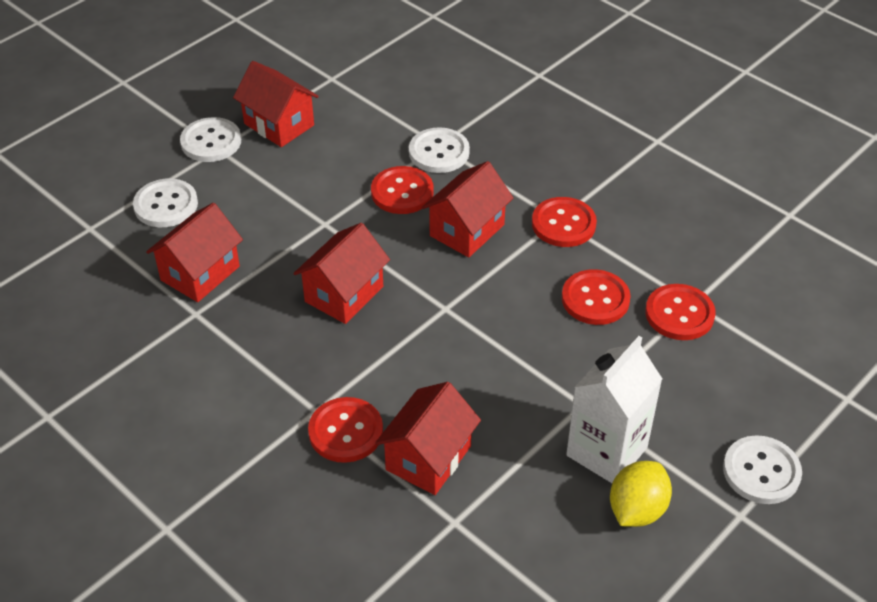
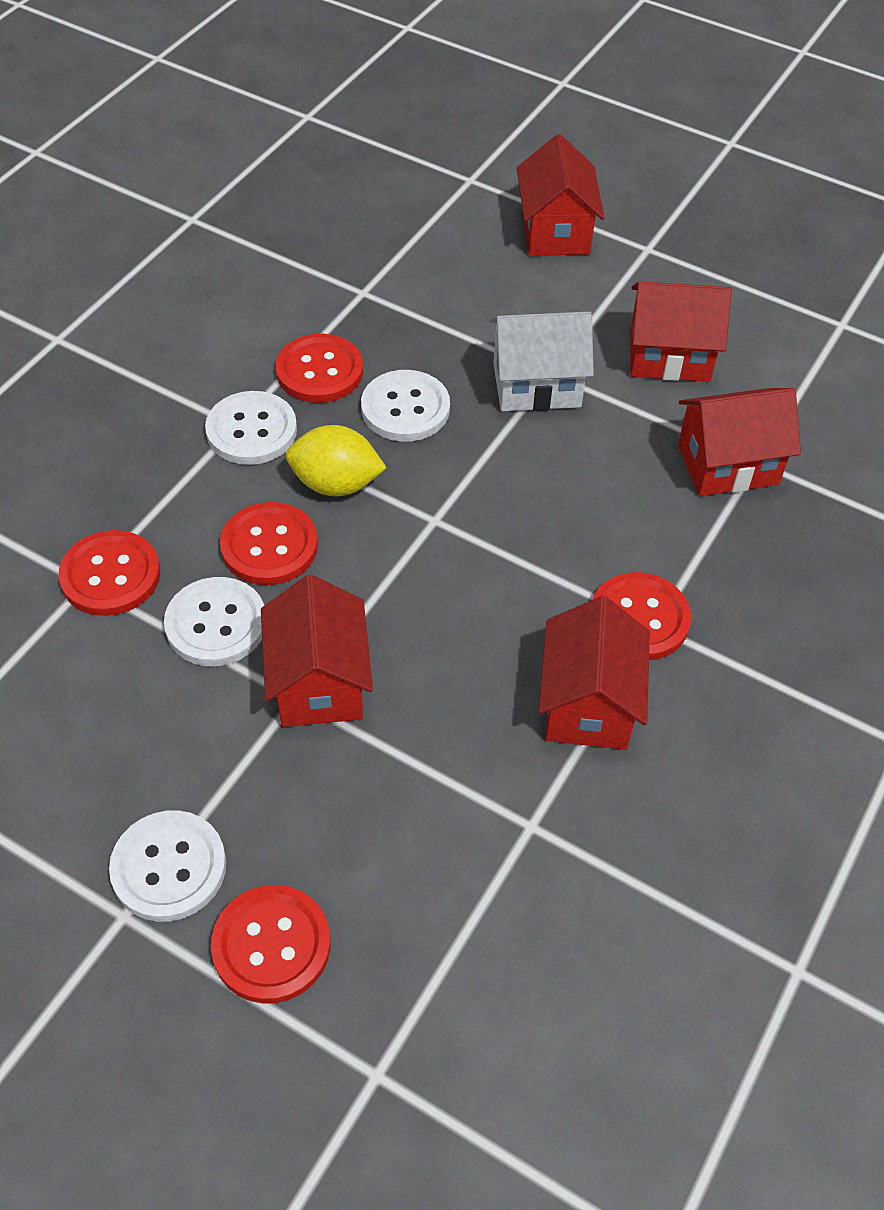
white carton: 1 -> 0
white house: 0 -> 1

